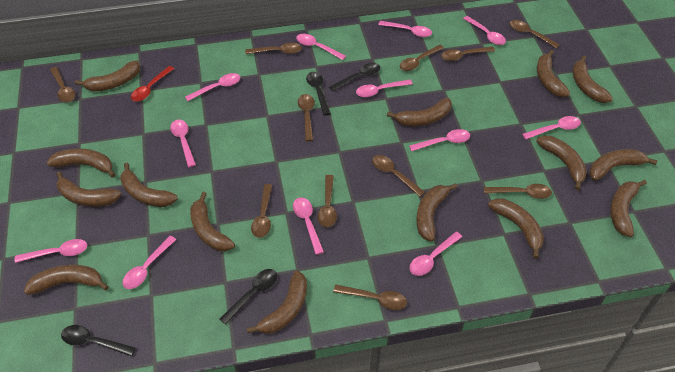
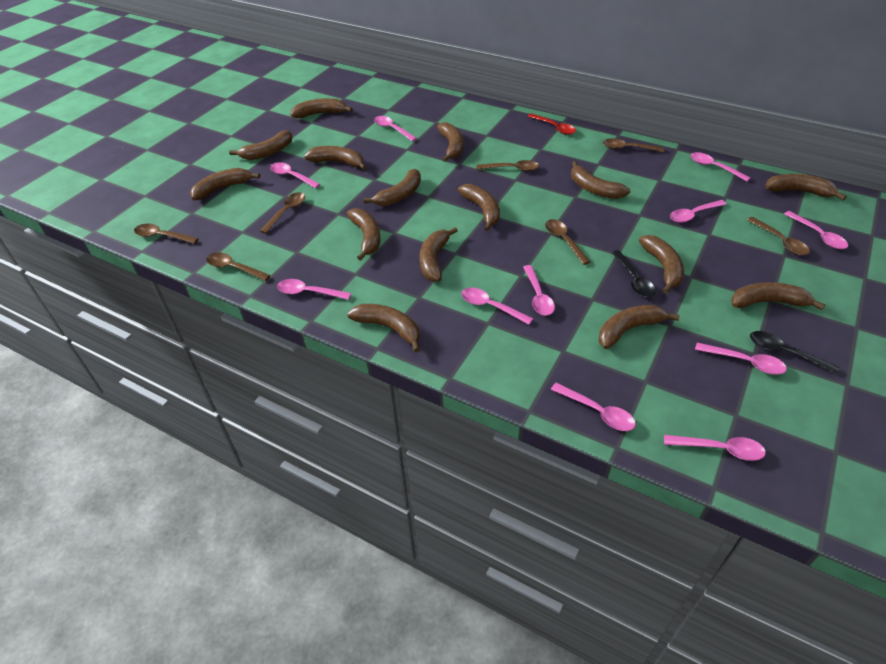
black spoon: 4 -> 2
brown spoon: 11 -> 7
pink spoon: 12 -> 11

